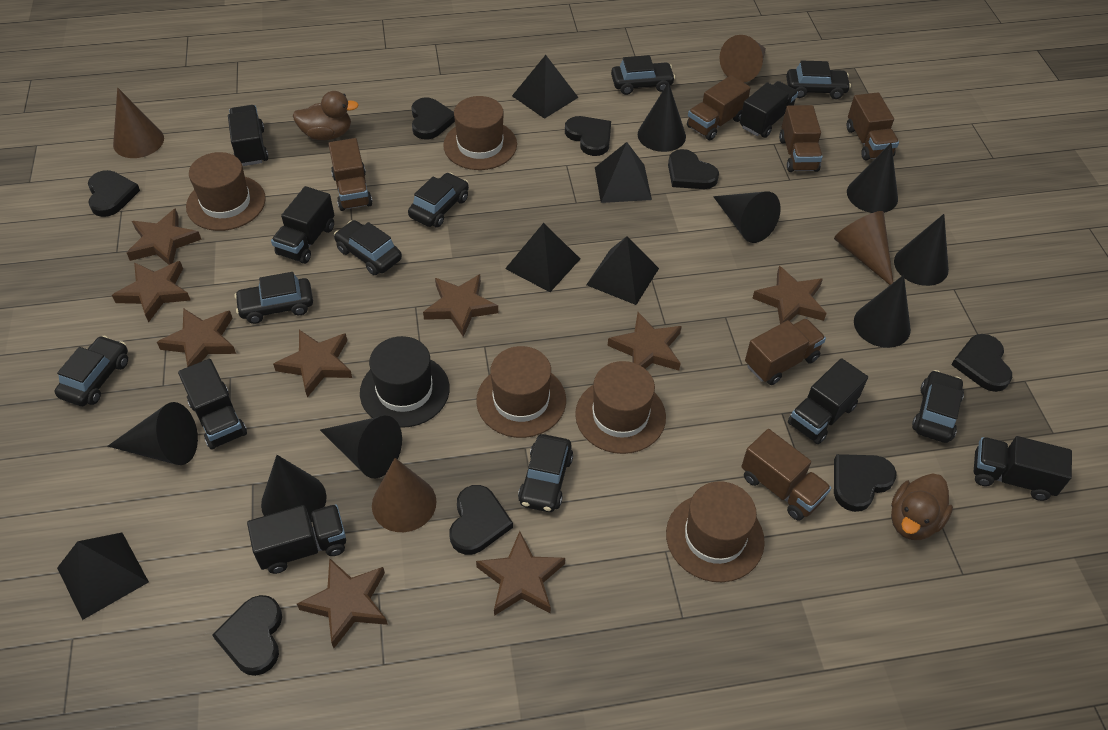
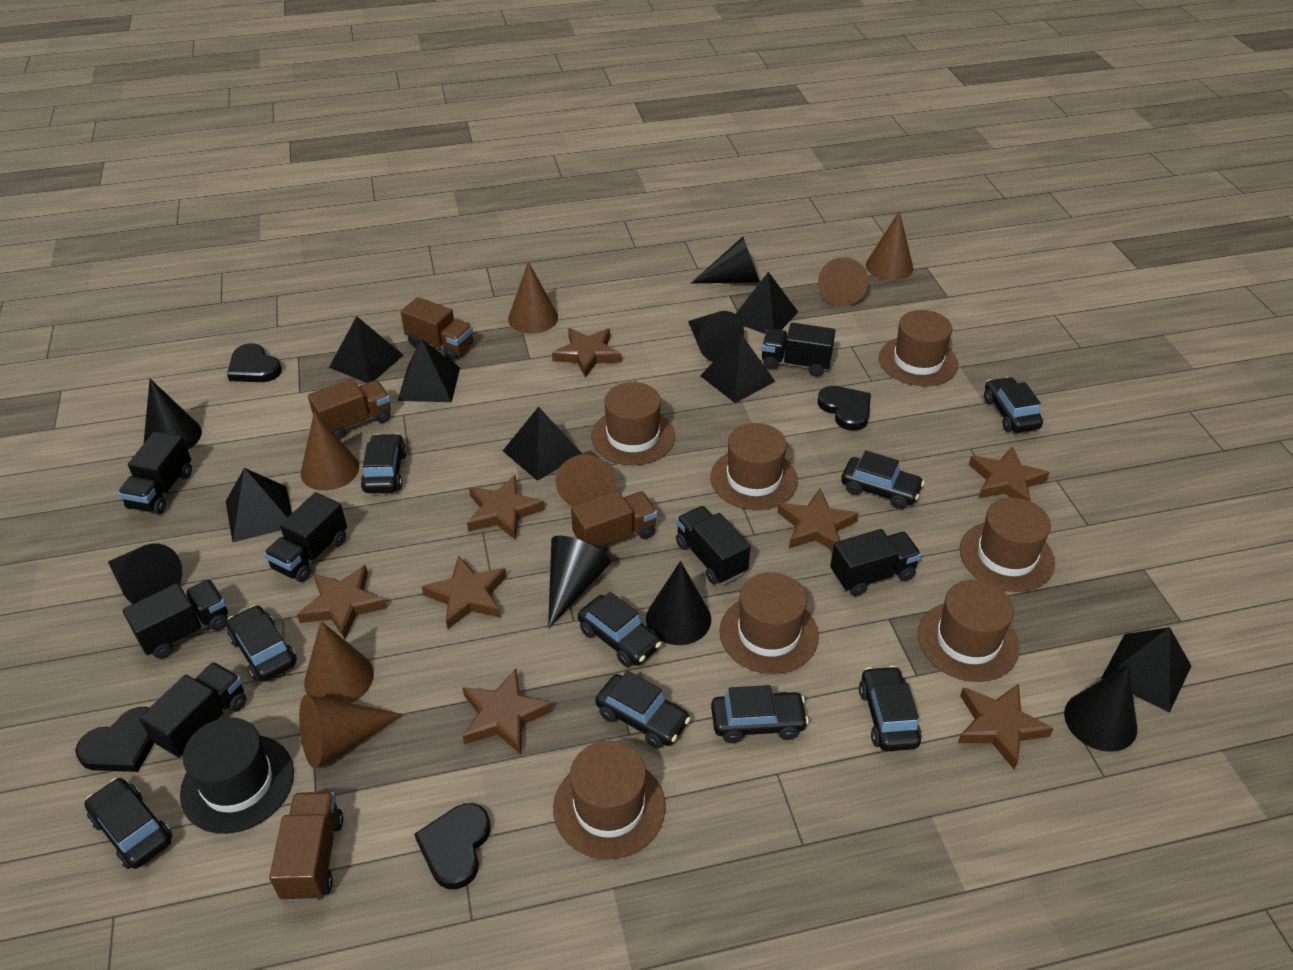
black car: 8 -> 9
black cone: 8 -> 7
black heart: 8 -> 4
black pyramid: 5 -> 7
brown cone: 4 -> 7
brown duck: 2 -> 0
brown hat: 5 -> 7
brown star: 9 -> 8
brown truck: 6 -> 4

